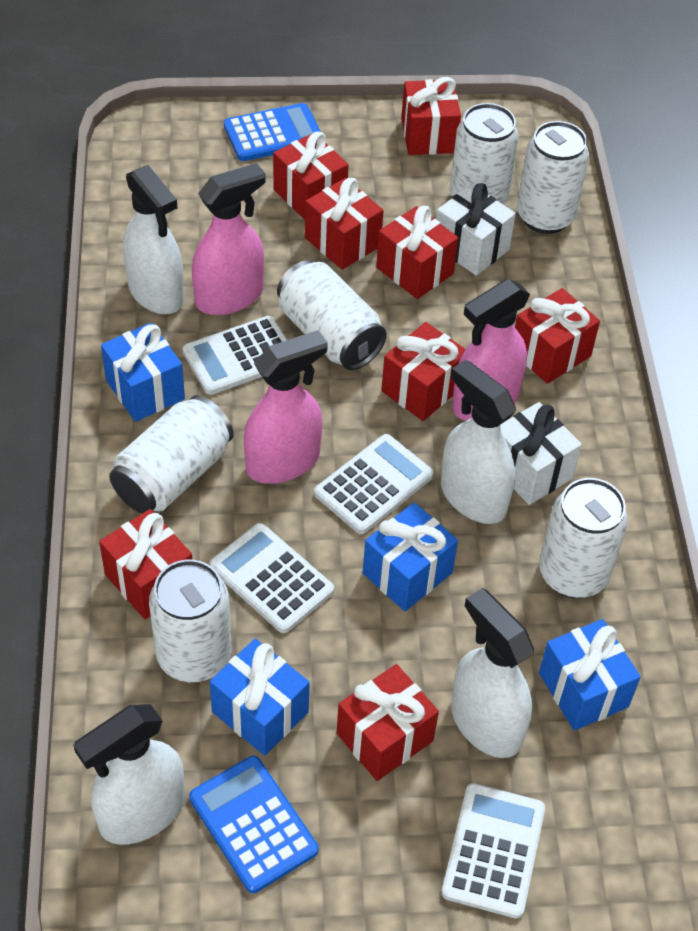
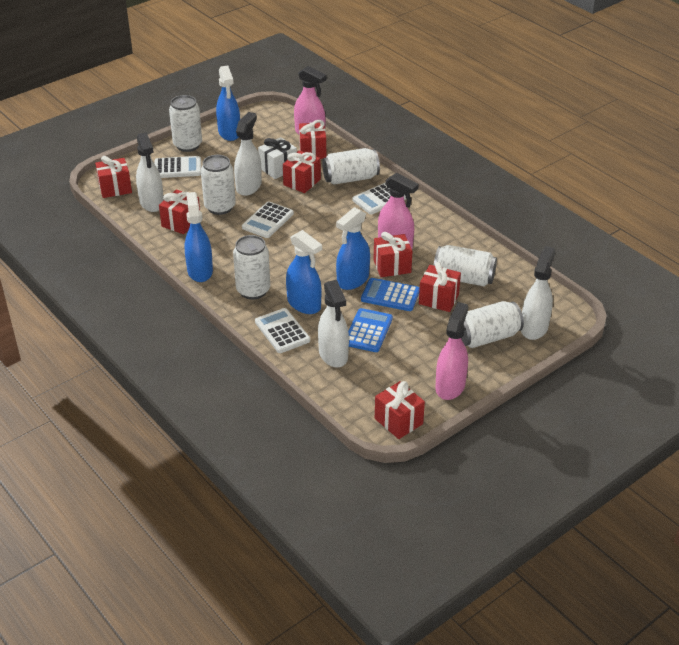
blue gift: 4 -> 0
blue spray bottle: 0 -> 4
red gift: 8 -> 7
white gift: 2 -> 1

